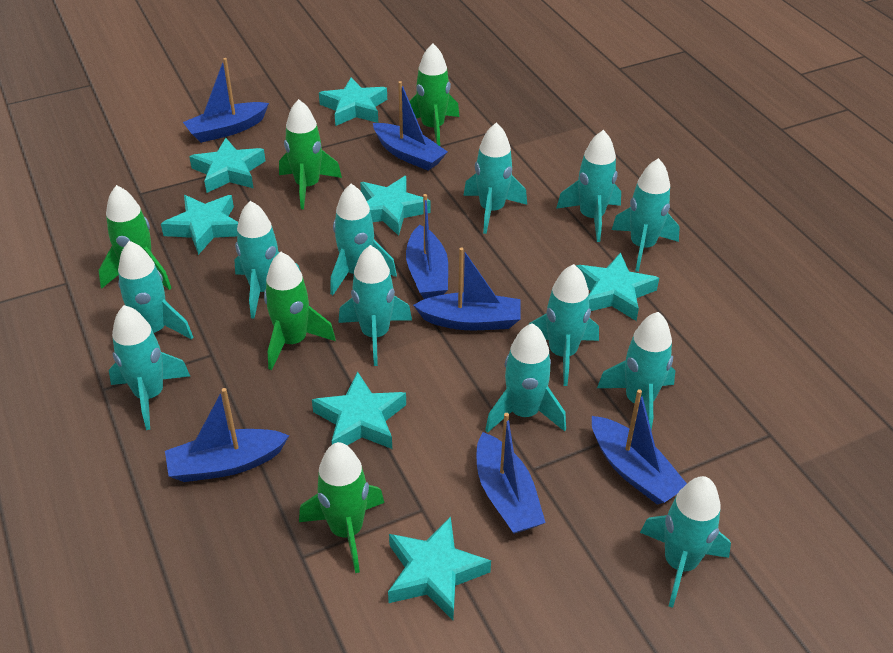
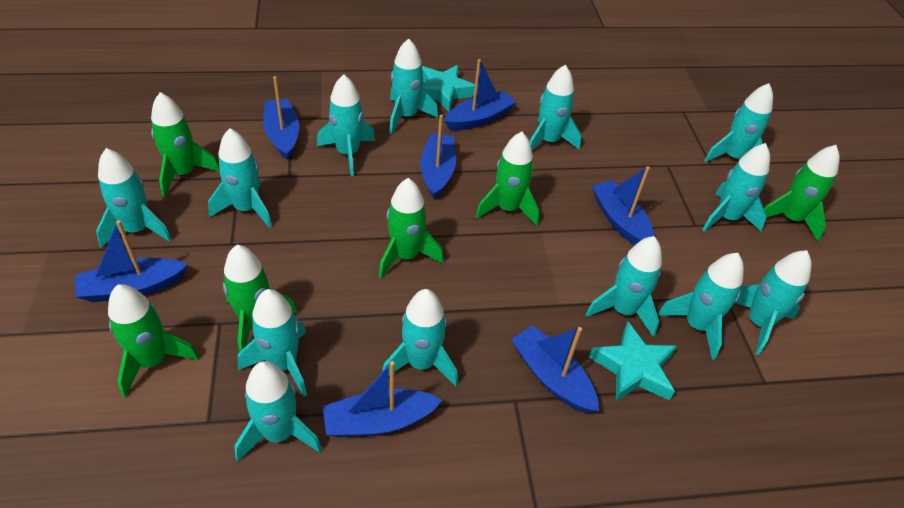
green rocket: 5 -> 6
turquoise rocket: 12 -> 13
turquoise star: 7 -> 2

